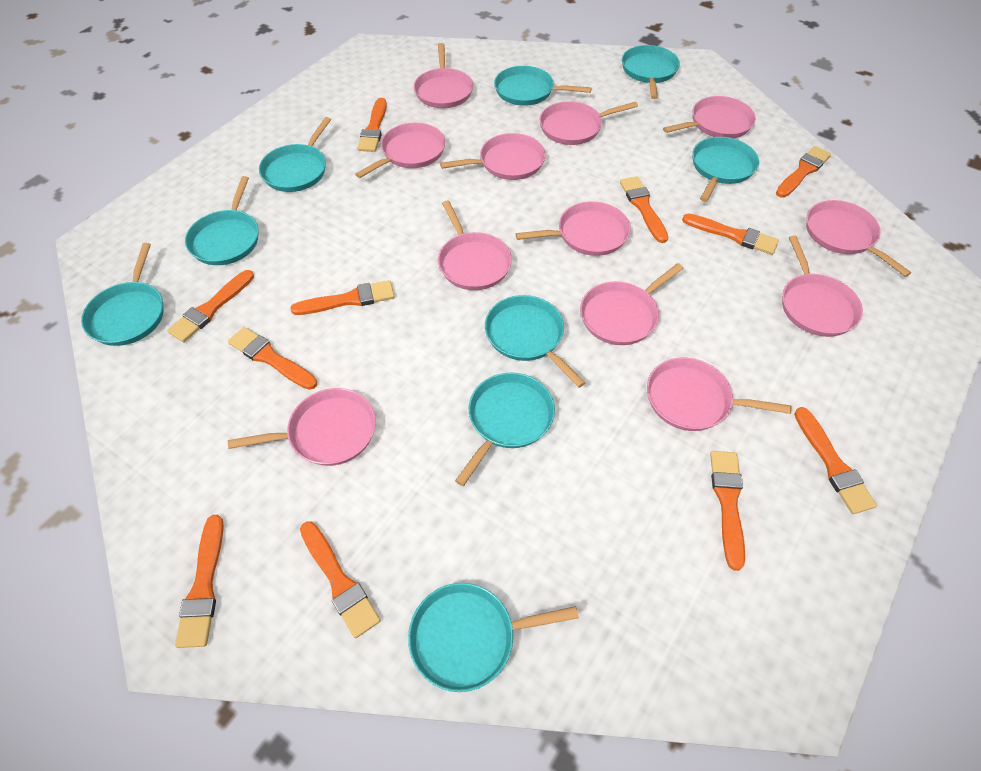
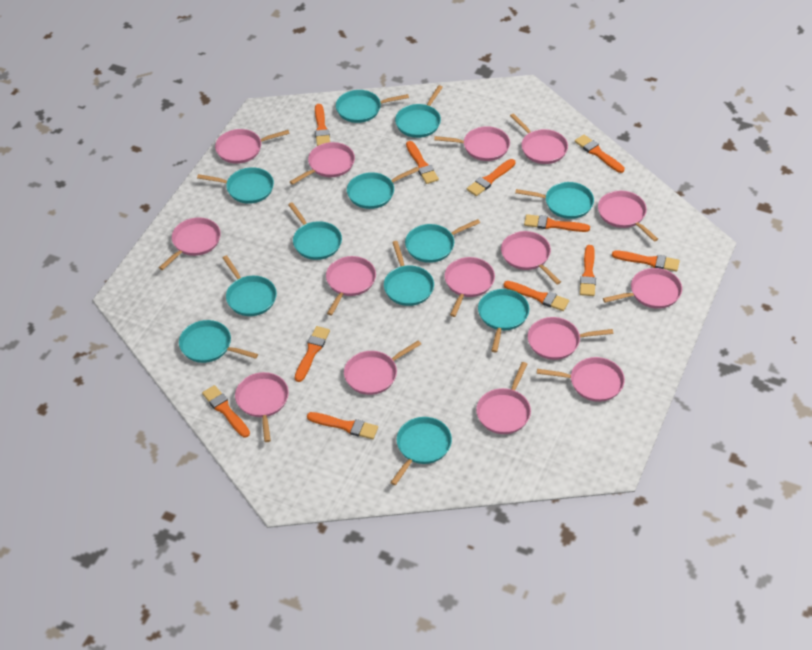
pink pan: 12 -> 15
turquoise pan: 9 -> 12

